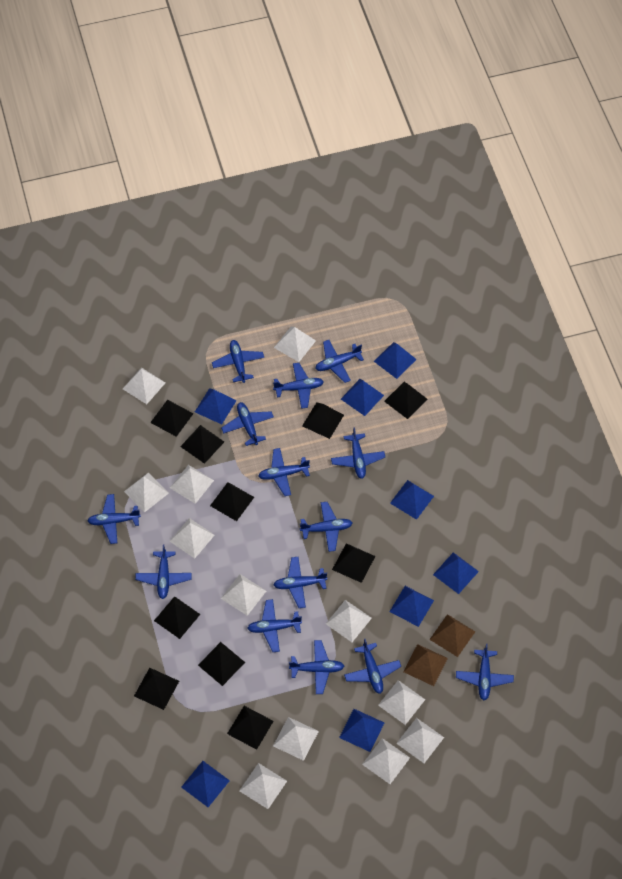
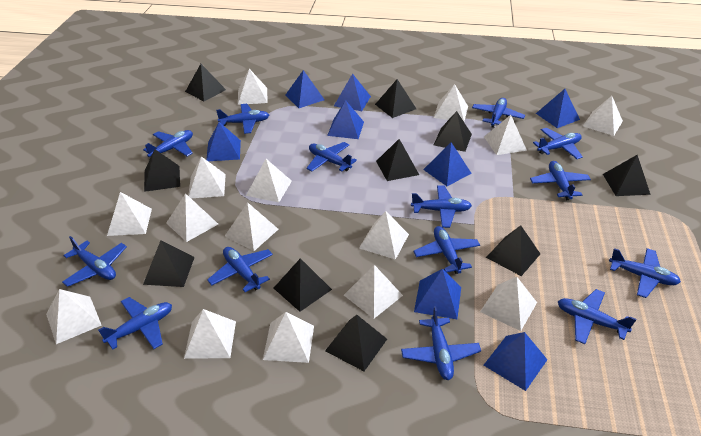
brown pyramid: 2 -> 0
white pyramid: 12 -> 15

